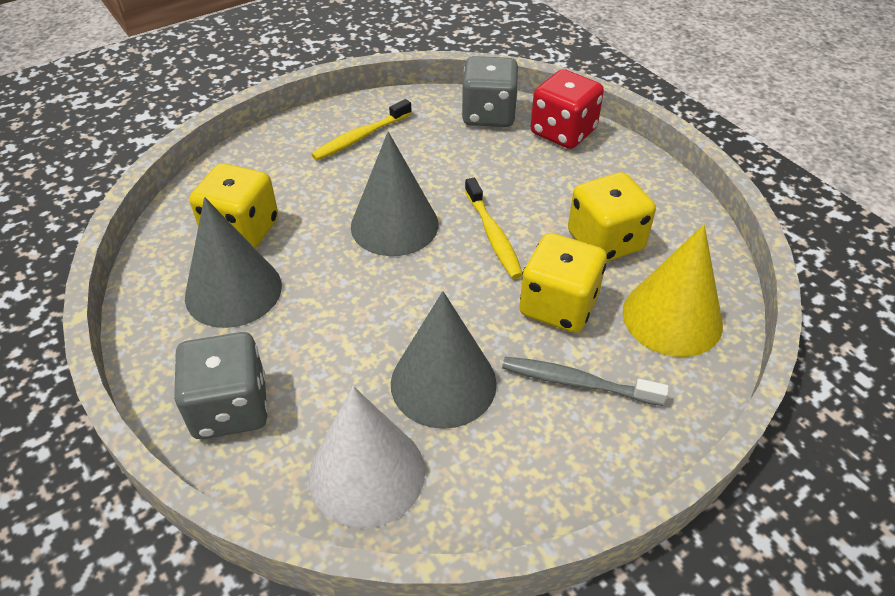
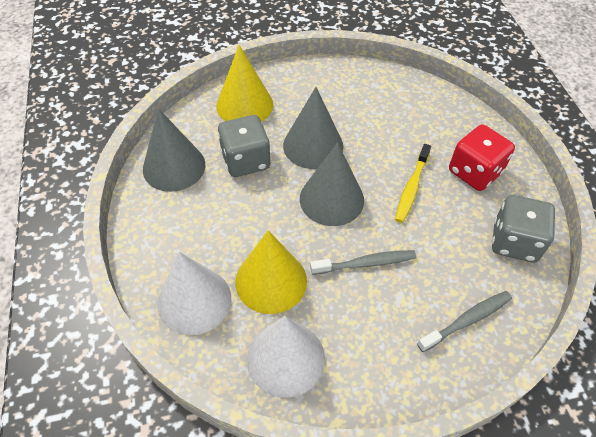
grey toothbrush: 1 -> 2
white cone: 1 -> 2
yellow cone: 1 -> 2
yellow dice: 3 -> 0
yellow toothbrush: 2 -> 1

